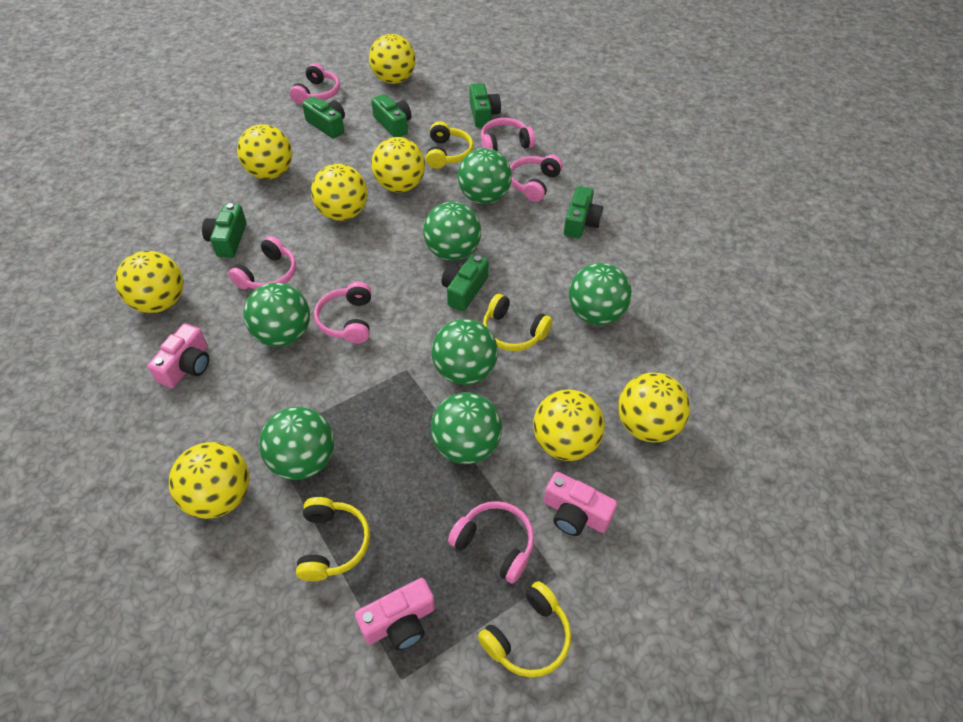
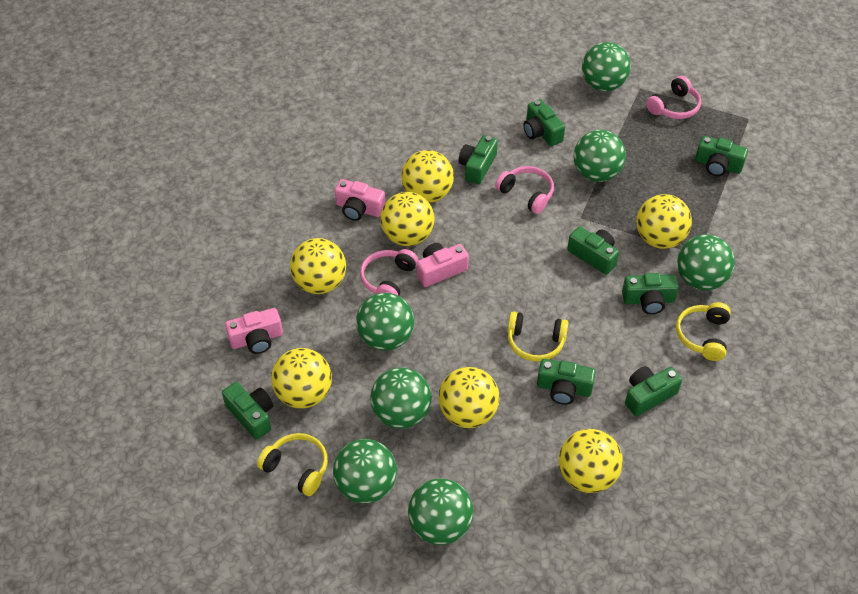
green camera: 6 -> 8
pink headphones: 6 -> 3
yellow ball: 8 -> 7
yellow headphones: 4 -> 3

